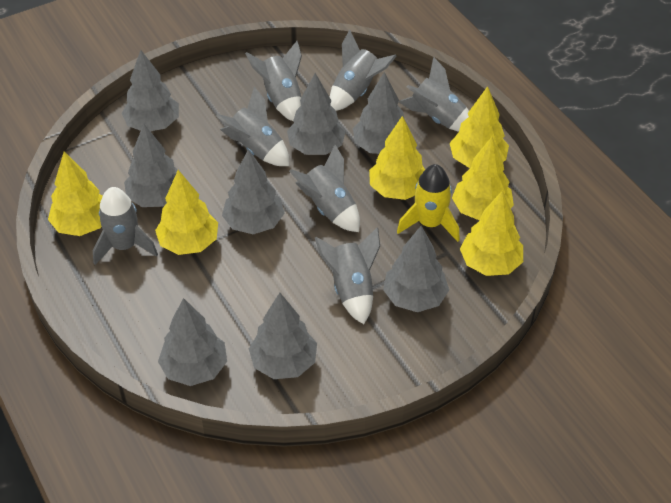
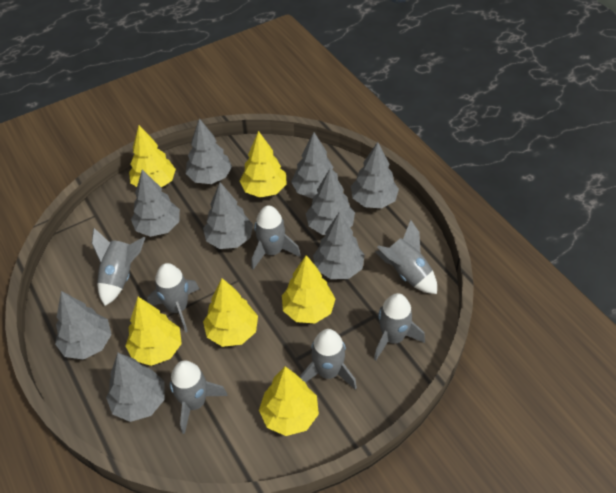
grey tree: 8 -> 9
yellow rocket: 1 -> 0

